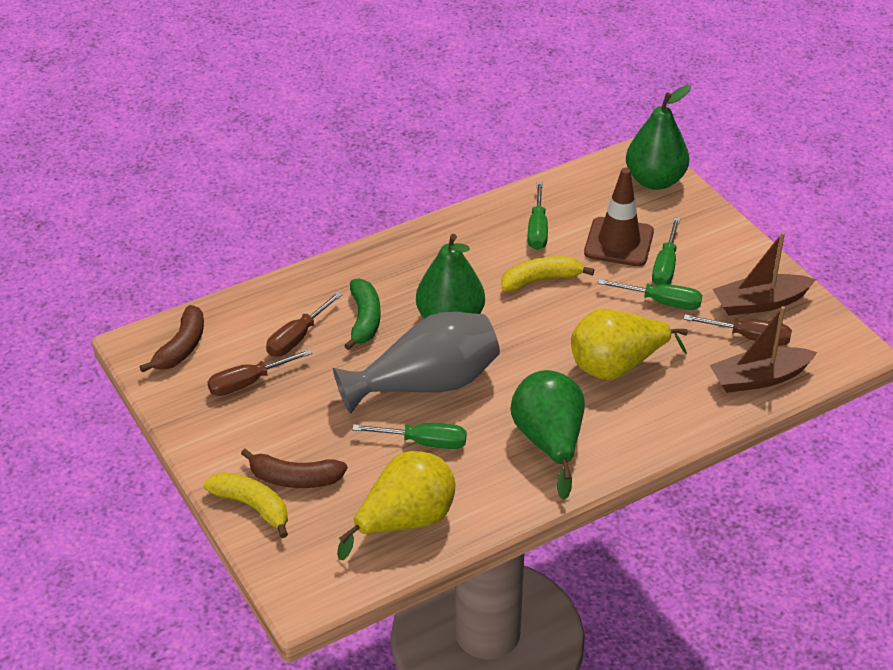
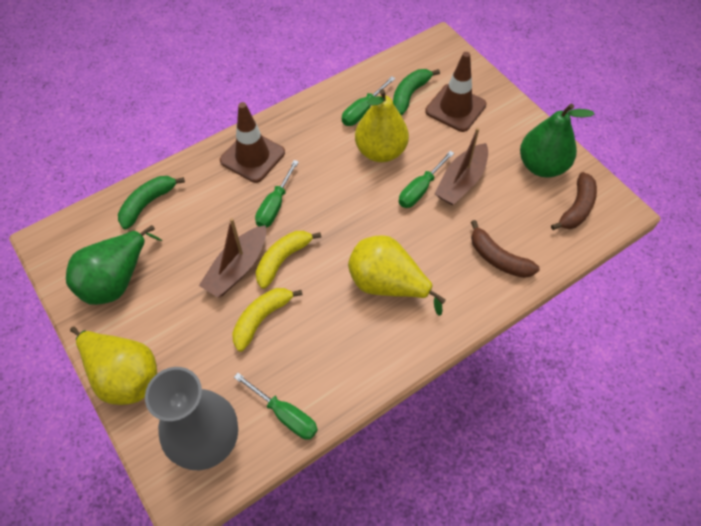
brown screwdriver: 3 -> 0
brown traffic cone: 1 -> 2
green banana: 1 -> 2
green pear: 3 -> 2
yellow pear: 2 -> 3

